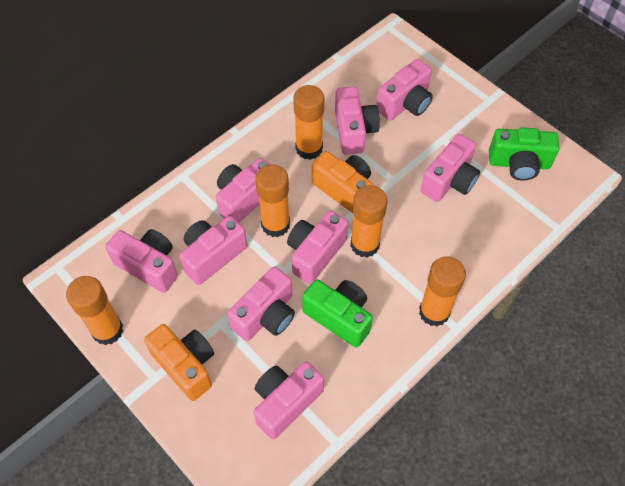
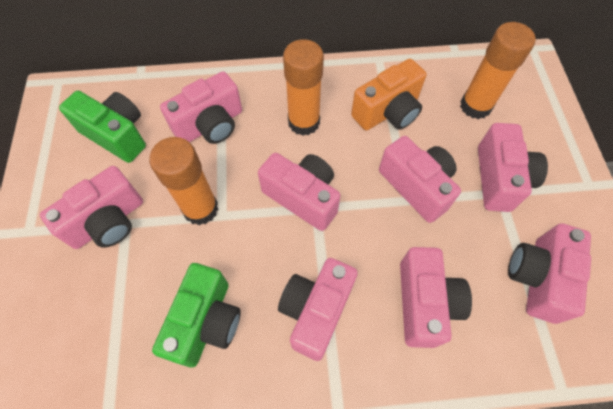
orange camera: 2 -> 1
orange glue stick: 5 -> 3
pink camera: 9 -> 8

